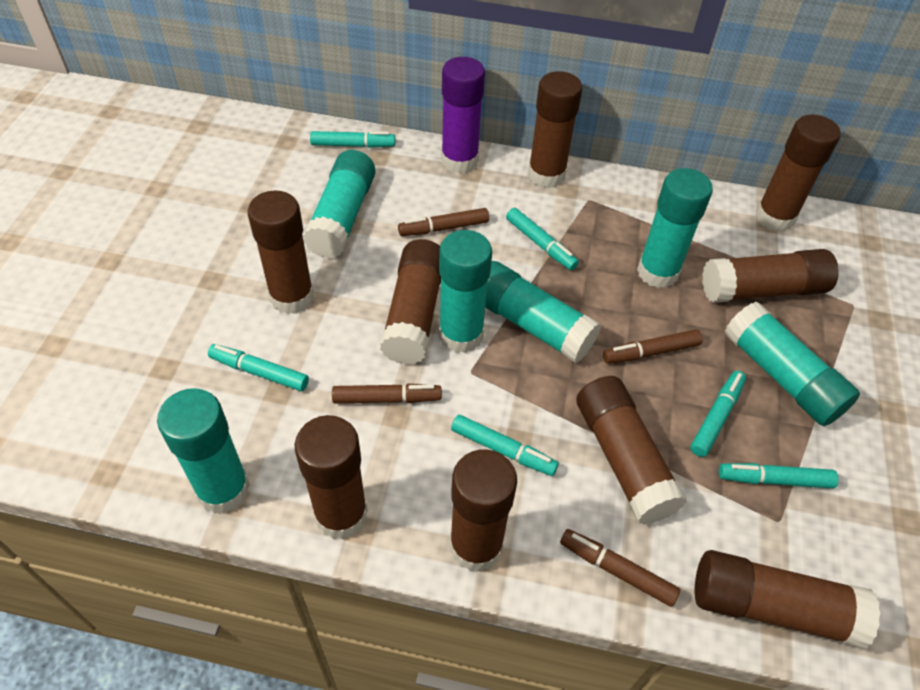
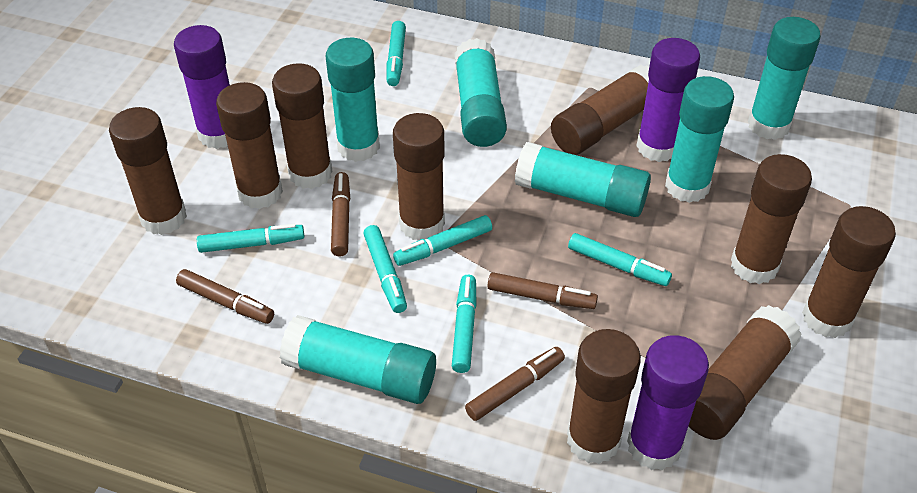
purple glue stick: 1 -> 3

